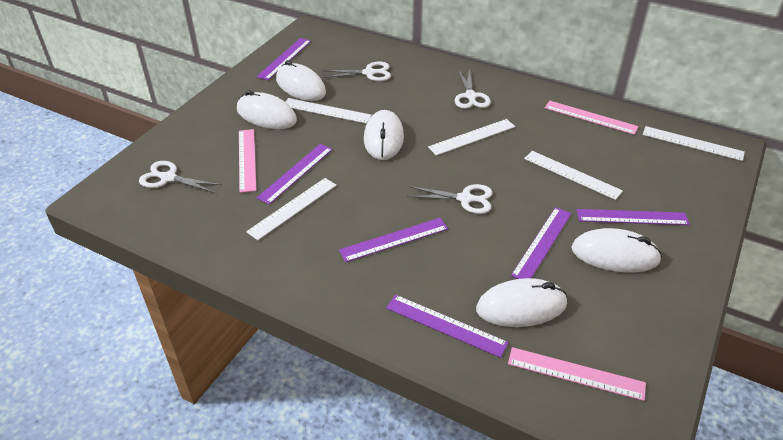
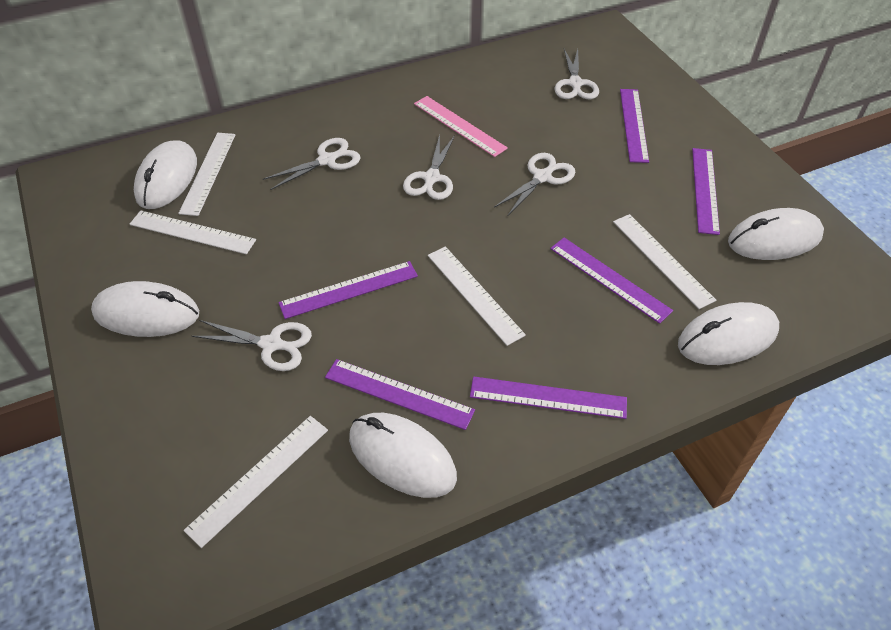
pink ruler: 3 -> 1
white scissors: 4 -> 5

